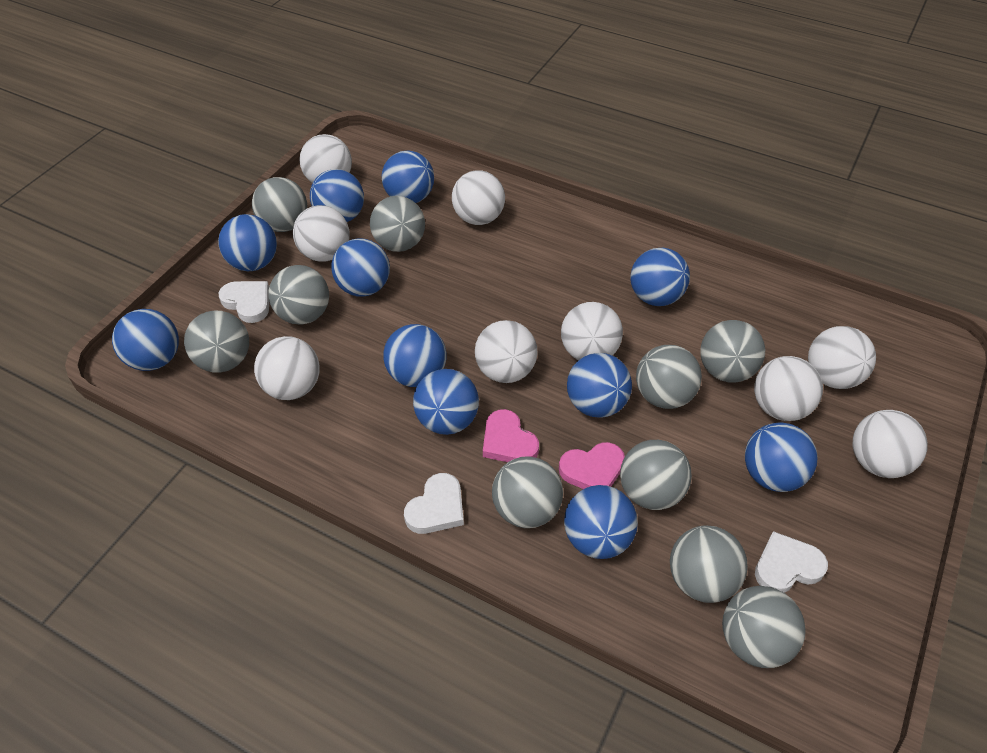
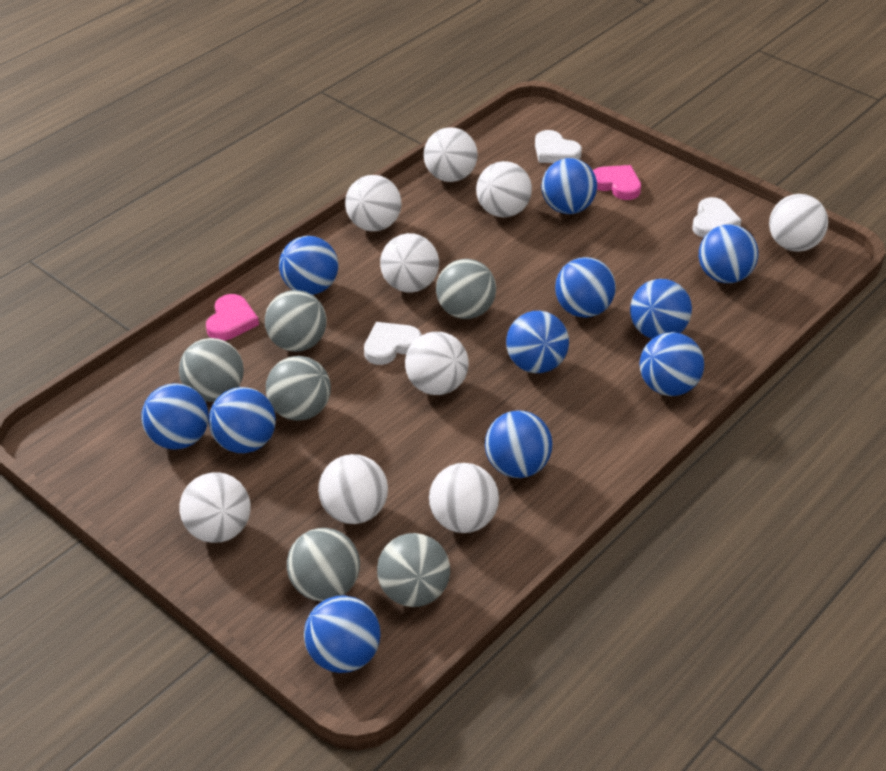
grey ball: 10 -> 6

